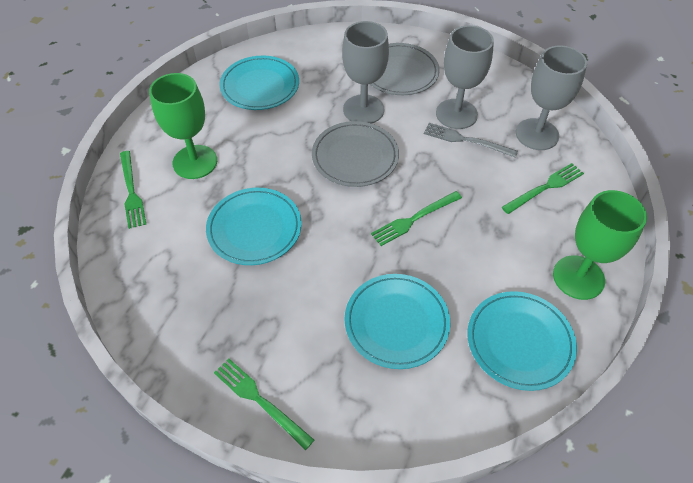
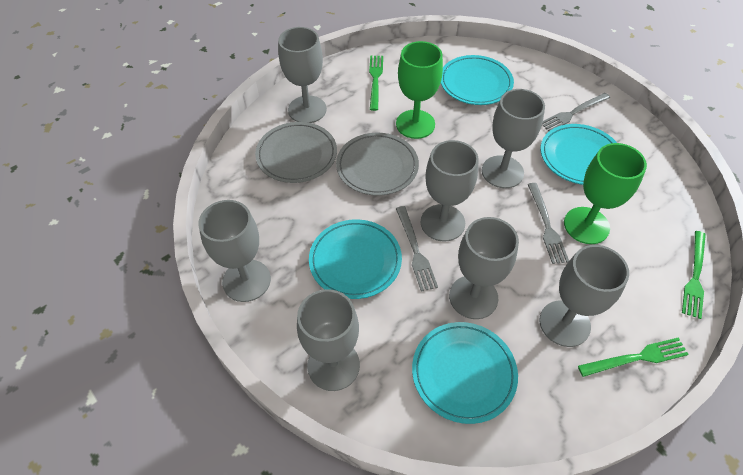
green fork: 4 -> 3
grey fork: 1 -> 3
grey goblet: 3 -> 7

